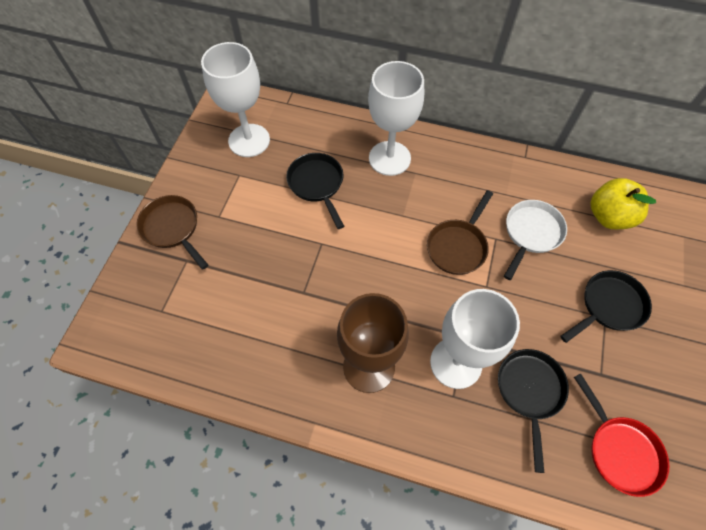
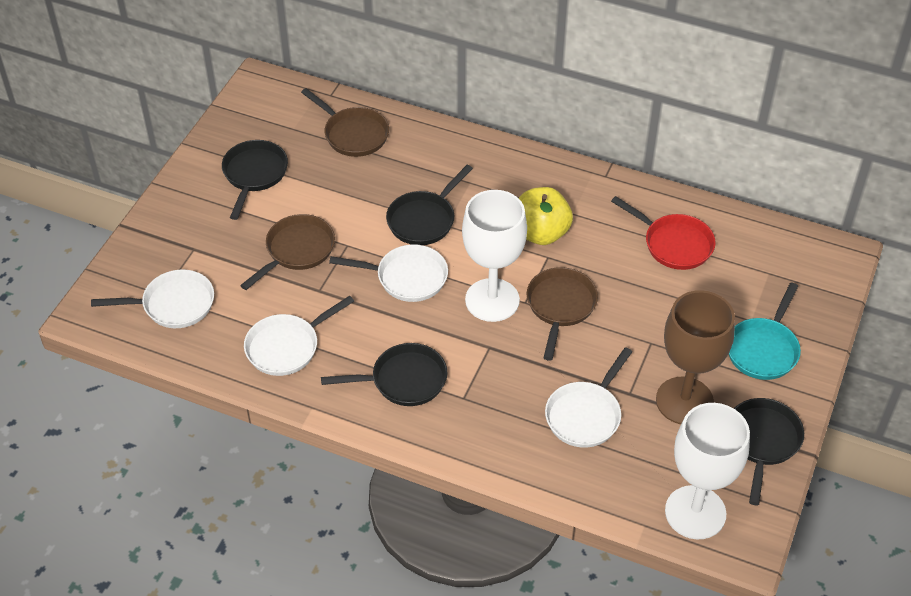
black pan: 3 -> 4
brown pan: 2 -> 3
turquoise pan: 0 -> 1
white goblet: 3 -> 2
white pan: 1 -> 4

